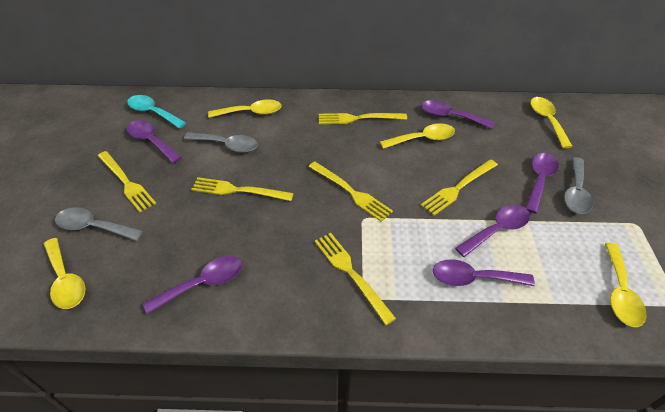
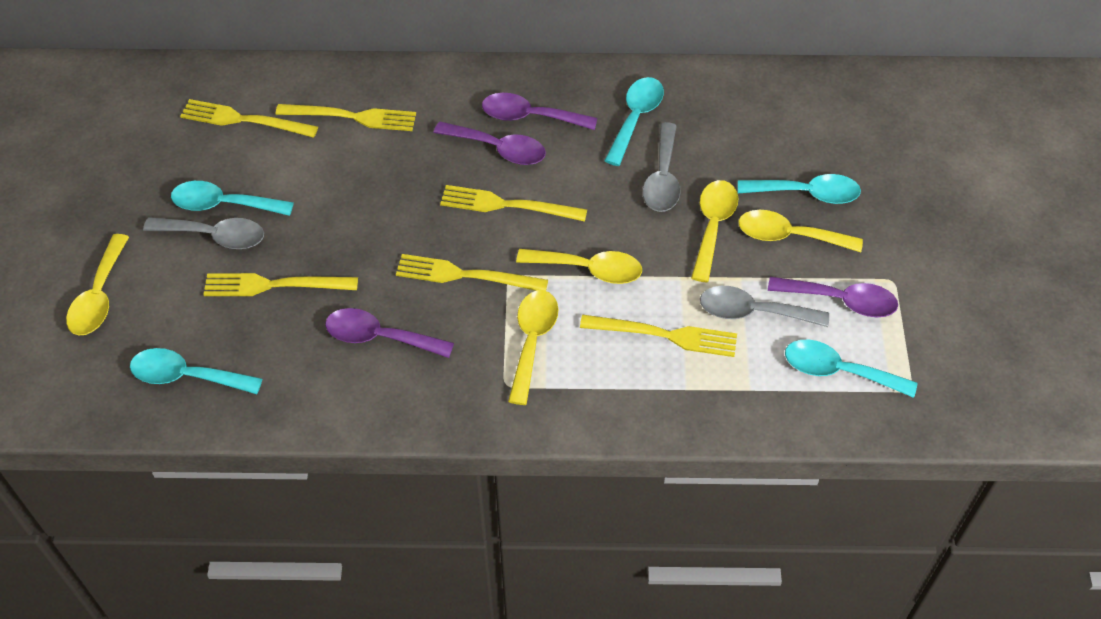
purple spoon: 6 -> 4
turquoise spoon: 1 -> 5

